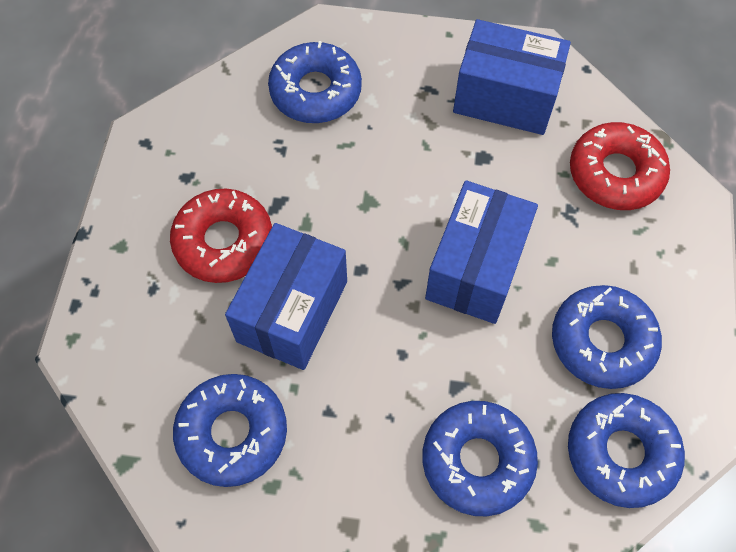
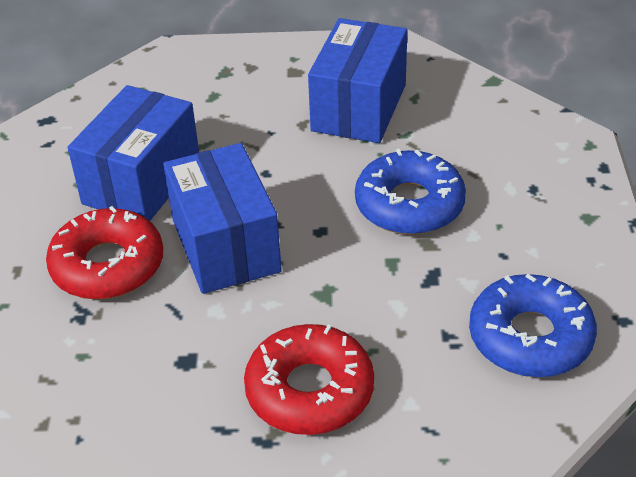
blue donut: 5 -> 2

